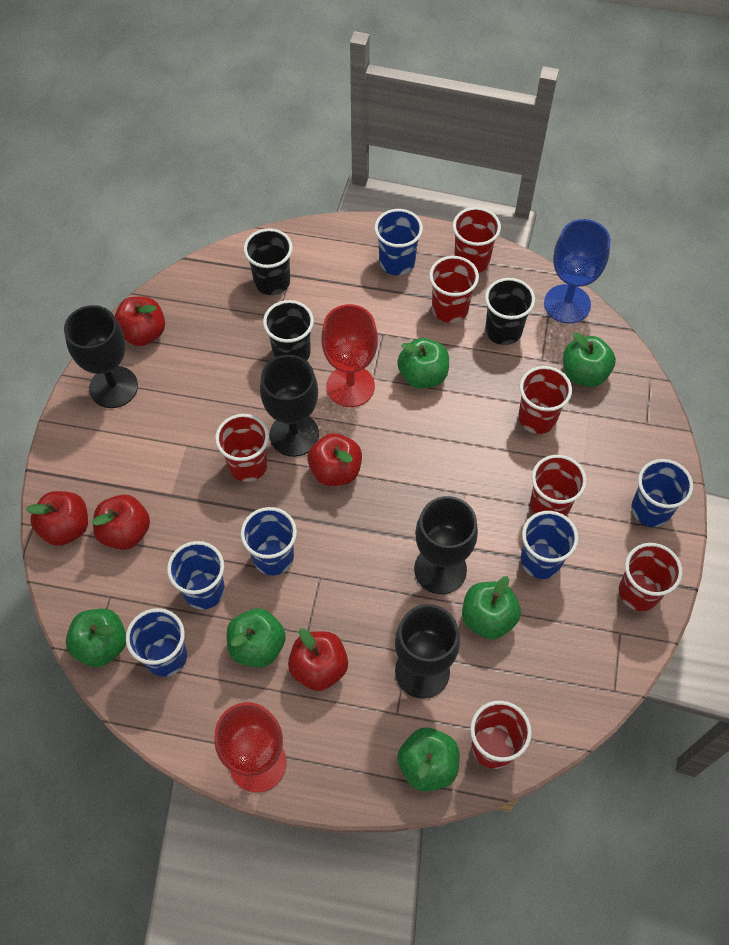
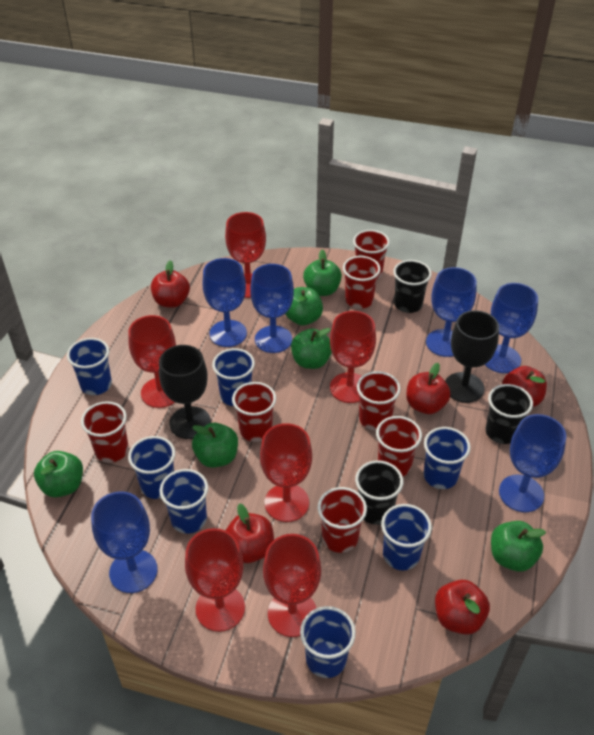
black goblet: 4 -> 2
blue cup: 6 -> 7
blue goblet: 1 -> 6
red goblet: 2 -> 6

